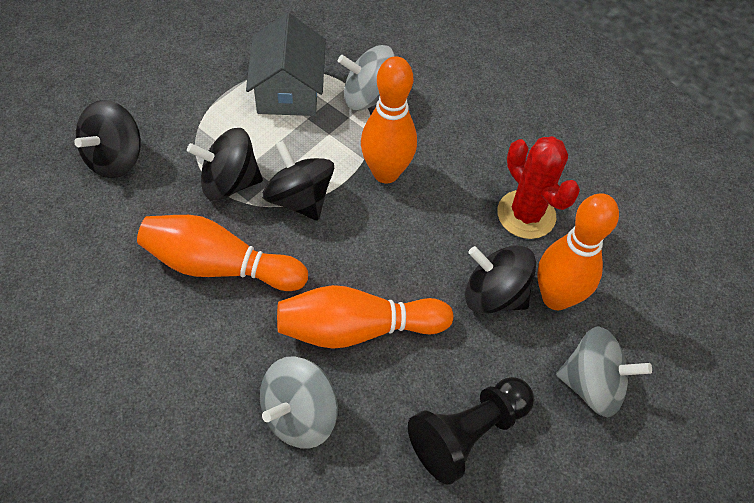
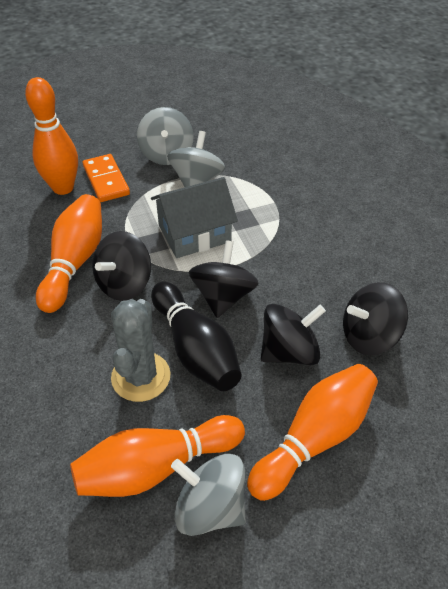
black bowling pin: 0 -> 1
black pawn: 1 -> 0
grey cactus: 0 -> 1
orange domino: 0 -> 1
red cactus: 1 -> 0

